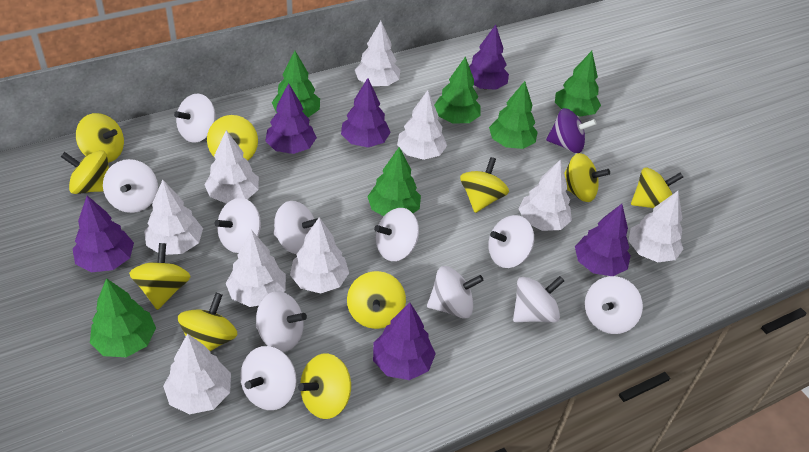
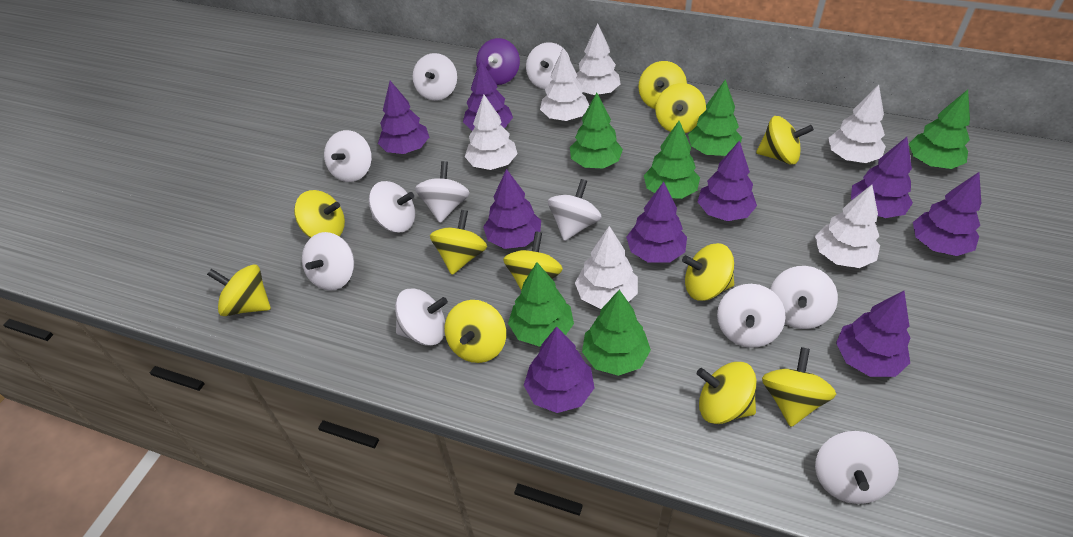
purple tree: 6 -> 9
white tree: 9 -> 6
yellow spinning top: 10 -> 11

